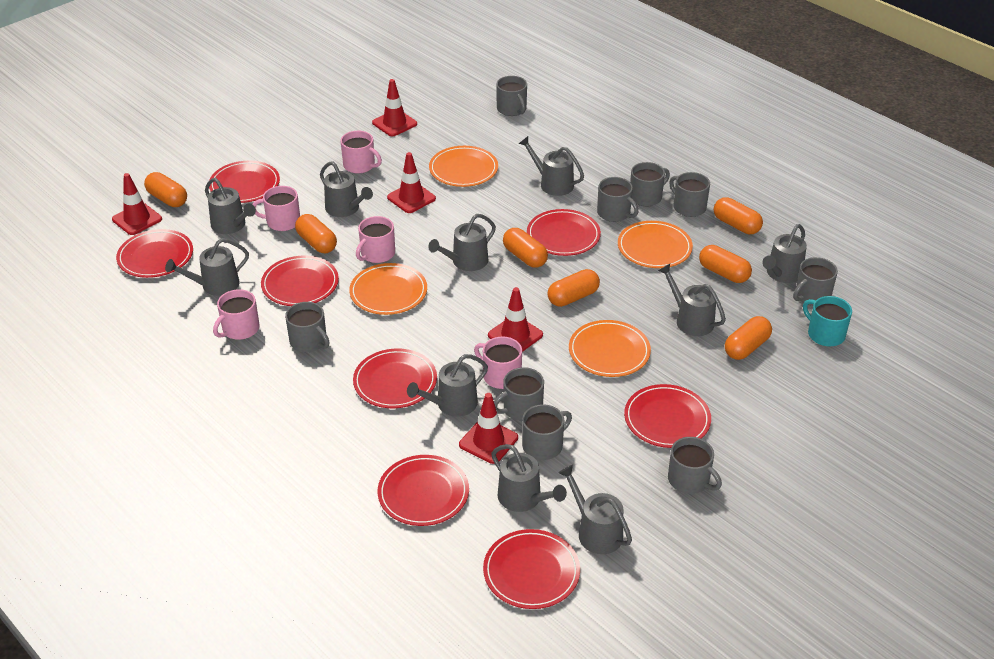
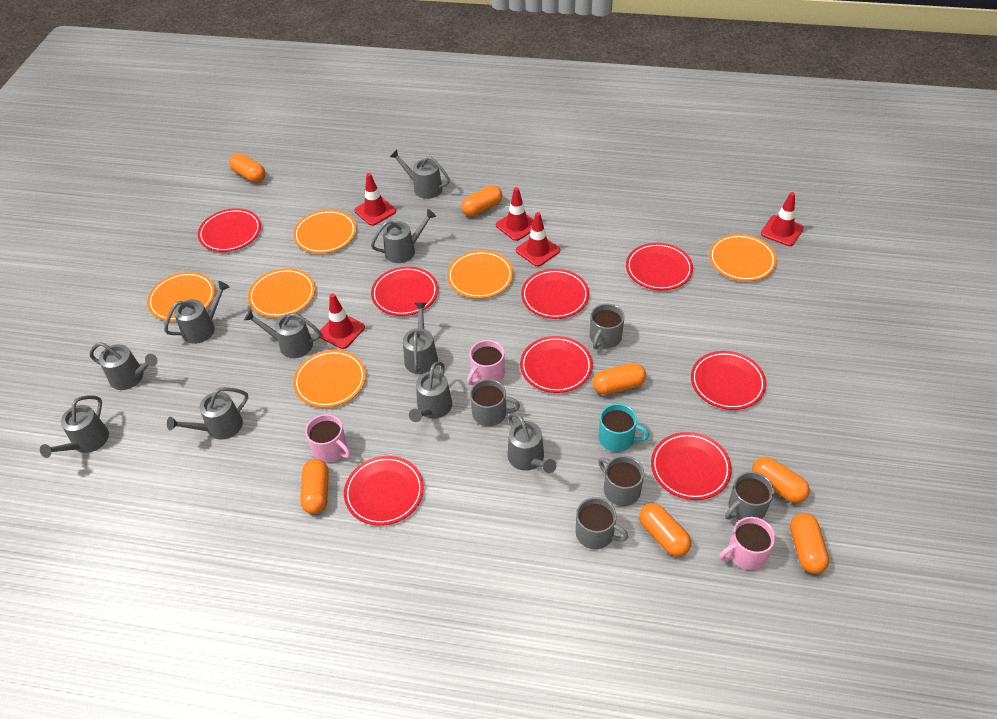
grey mug: 9 -> 5
orange plate: 4 -> 6
pink mug: 5 -> 3

